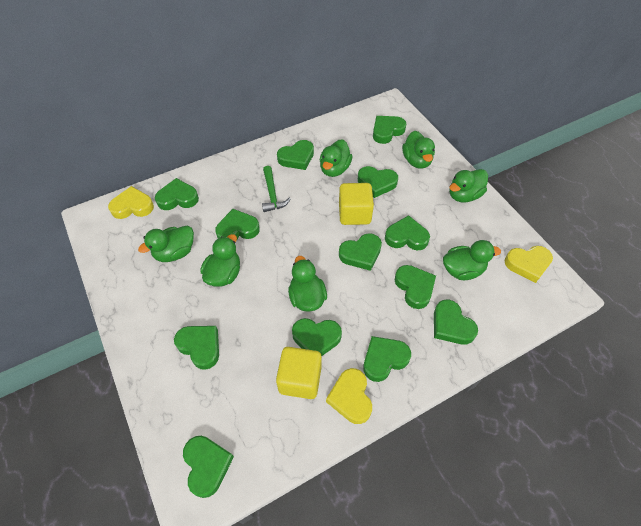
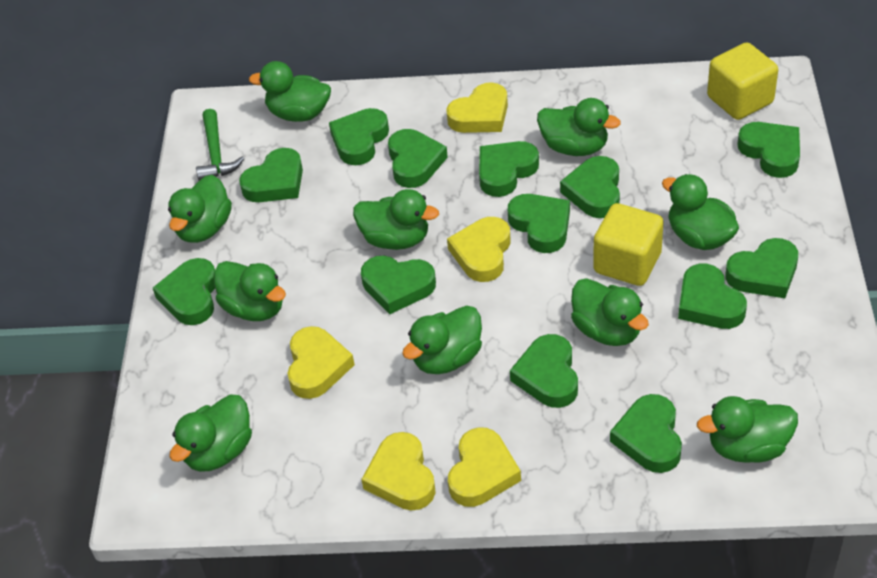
green duck: 7 -> 10
yellow heart: 3 -> 5

